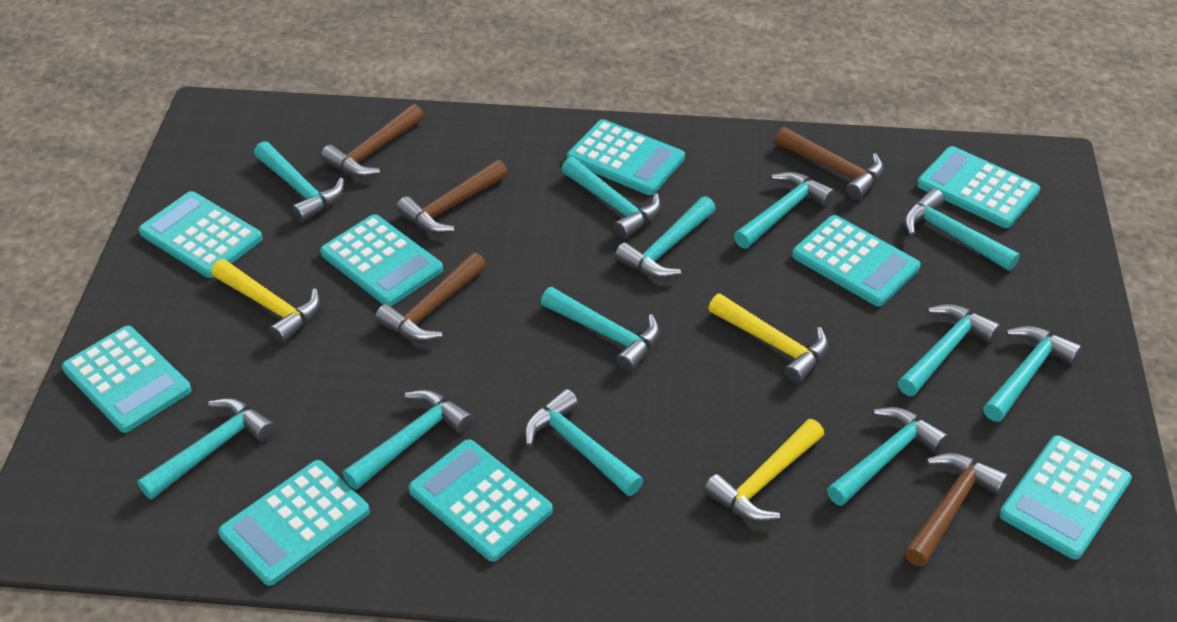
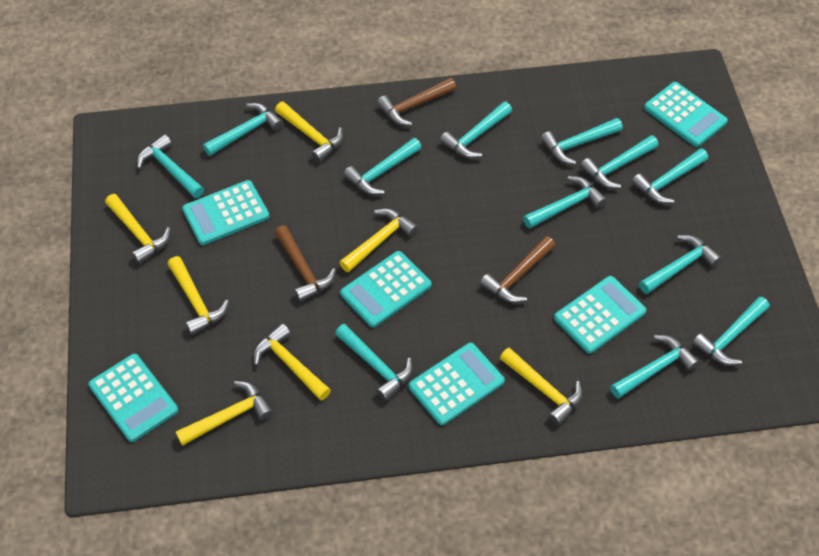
brown hammer: 5 -> 3
turquoise calculator: 9 -> 6
yellow hammer: 3 -> 7

